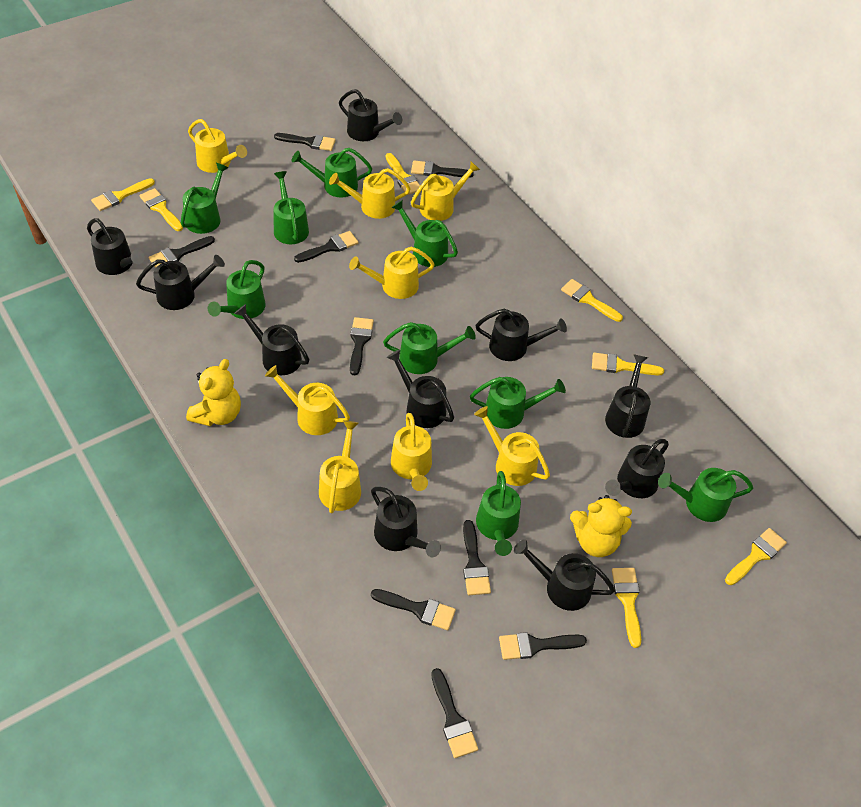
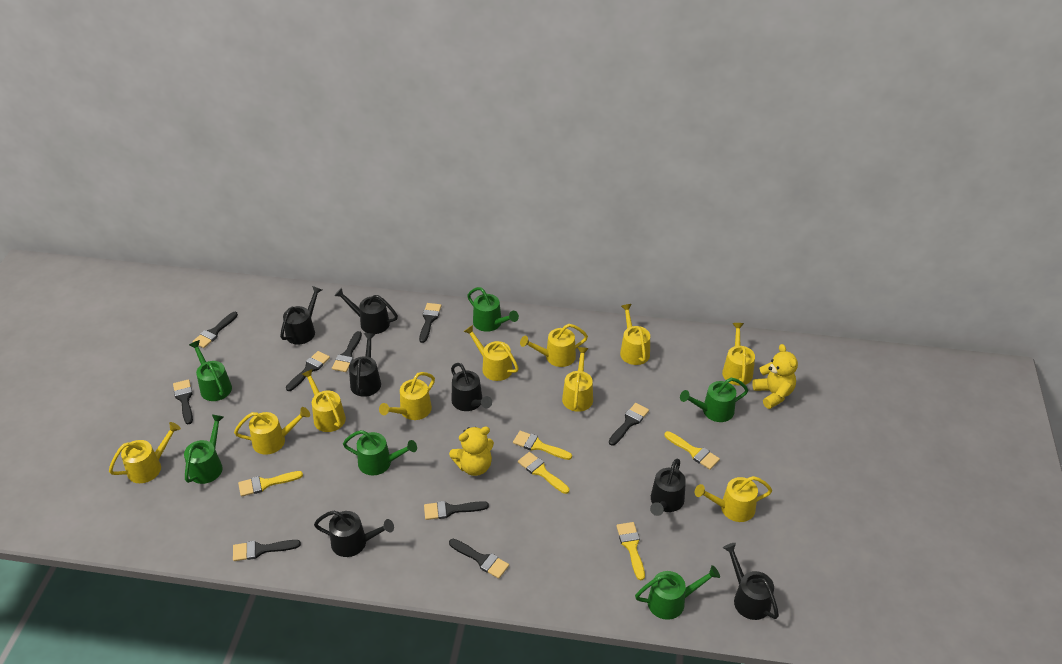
black watering can: 10 -> 7
green watering can: 9 -> 6
yellow brush: 7 -> 5
yellow watering can: 8 -> 10

